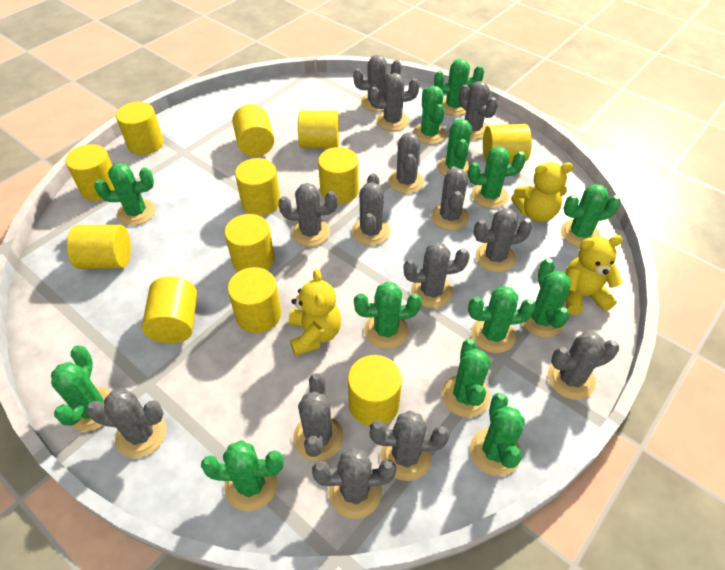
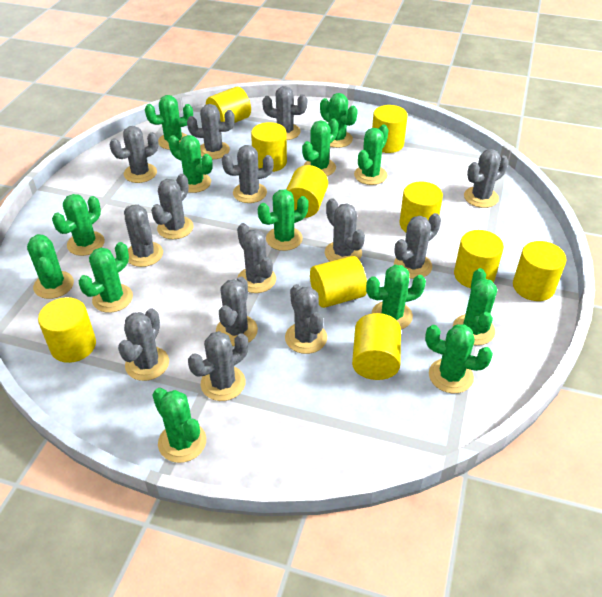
yellow cylinder: 12 -> 10
yellow teddy bear: 3 -> 0

